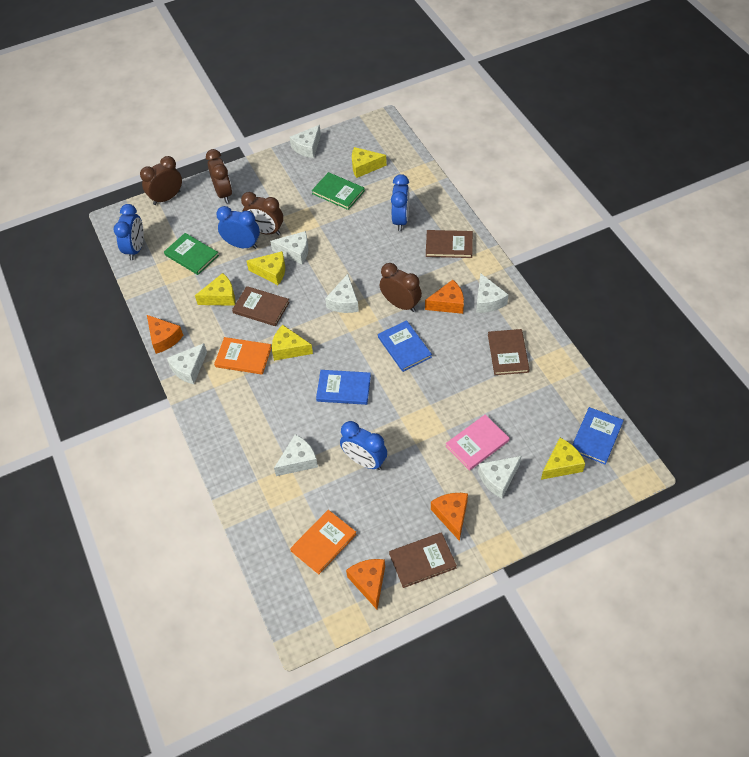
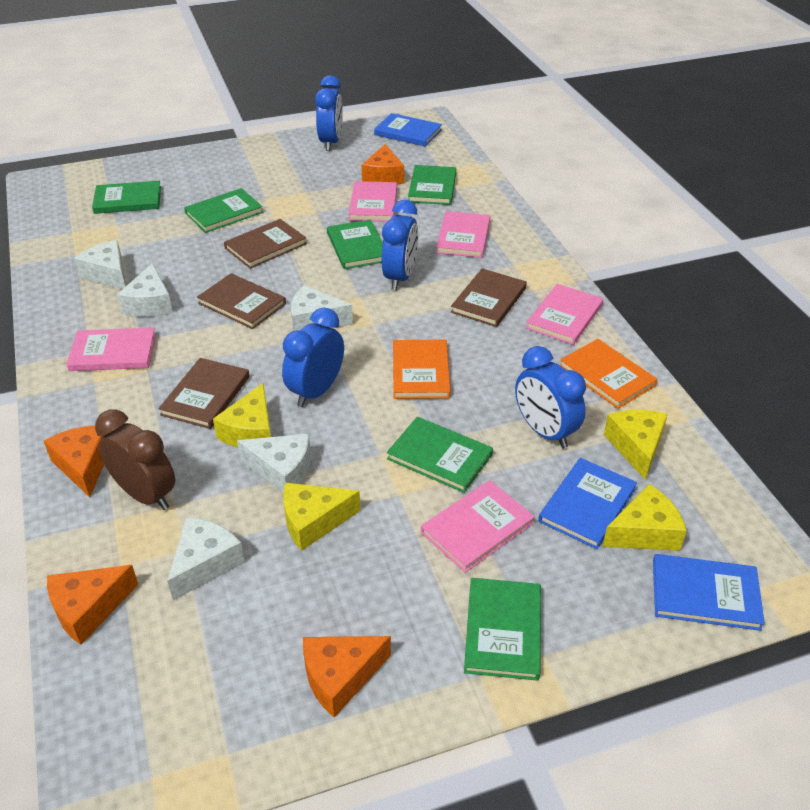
brown clock: 4 -> 1
green book: 2 -> 6
pink book: 1 -> 5
white cheese: 7 -> 5
yellow cheese: 5 -> 4

